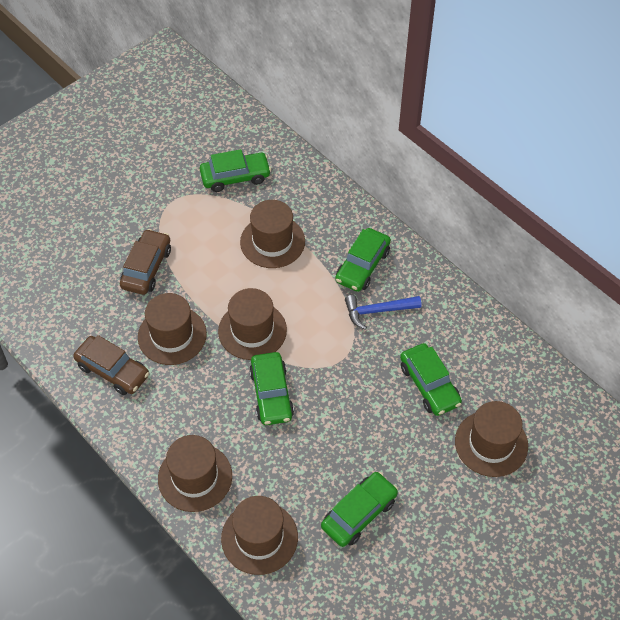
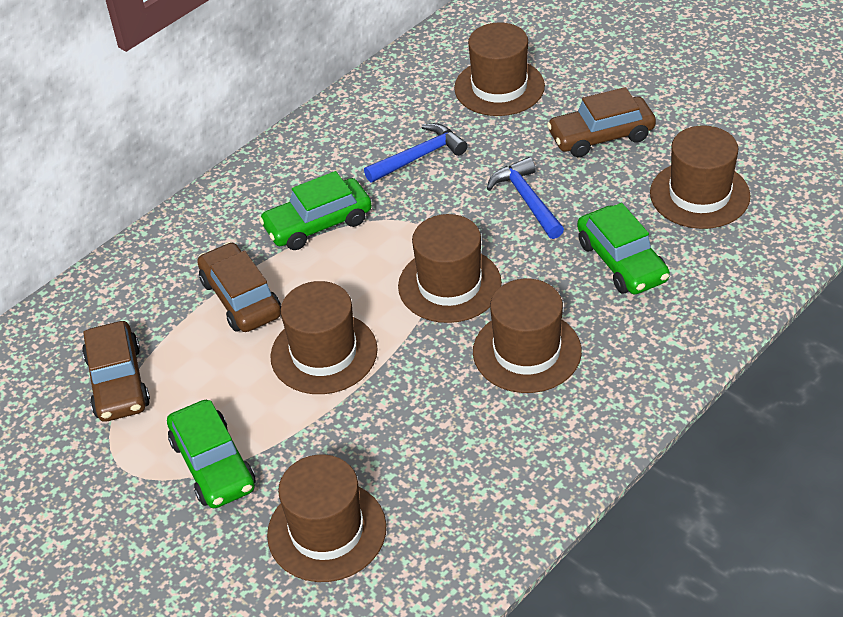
blue hammer: 1 -> 2
brown car: 2 -> 3
green car: 5 -> 3

